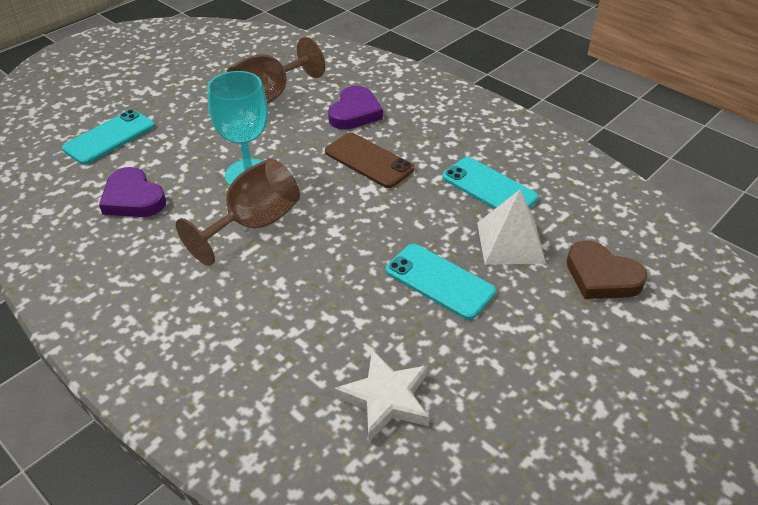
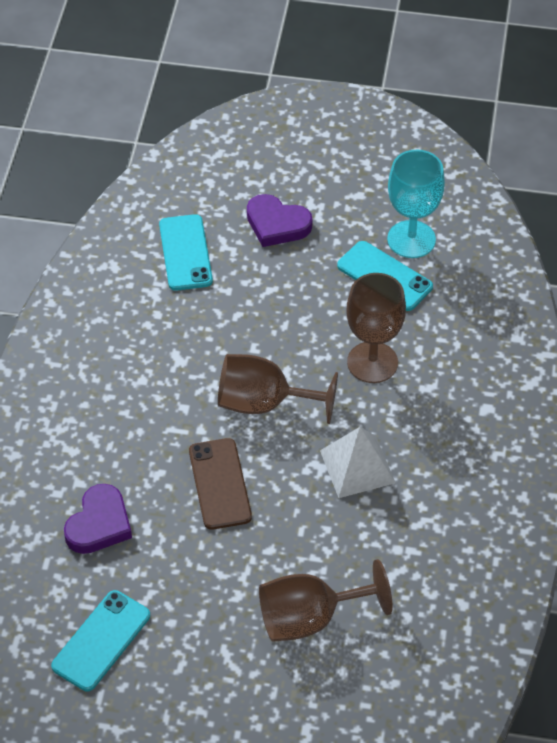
brown goblet: 2 -> 3
brown heart: 1 -> 0
white star: 1 -> 0

